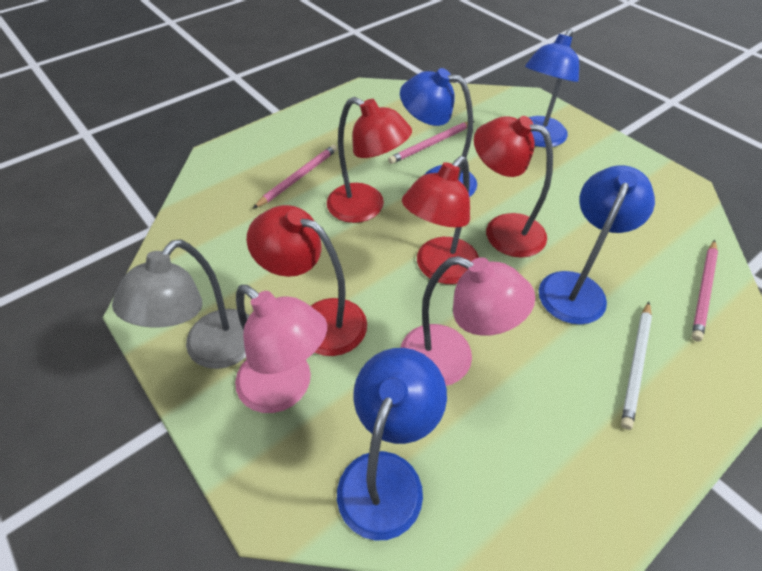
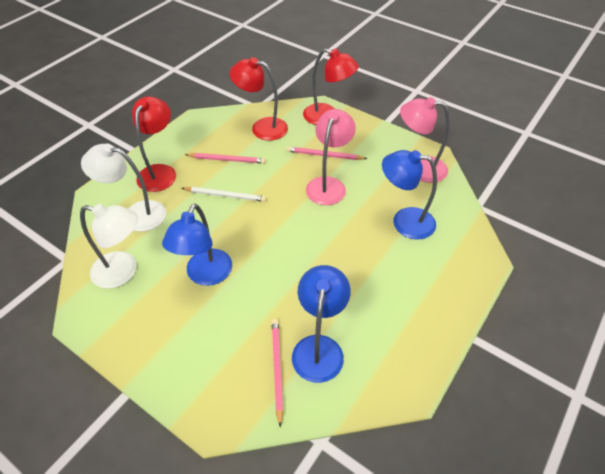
blue lamp: 4 -> 3
grey lamp: 1 -> 0
red lamp: 4 -> 3
white lamp: 0 -> 2

